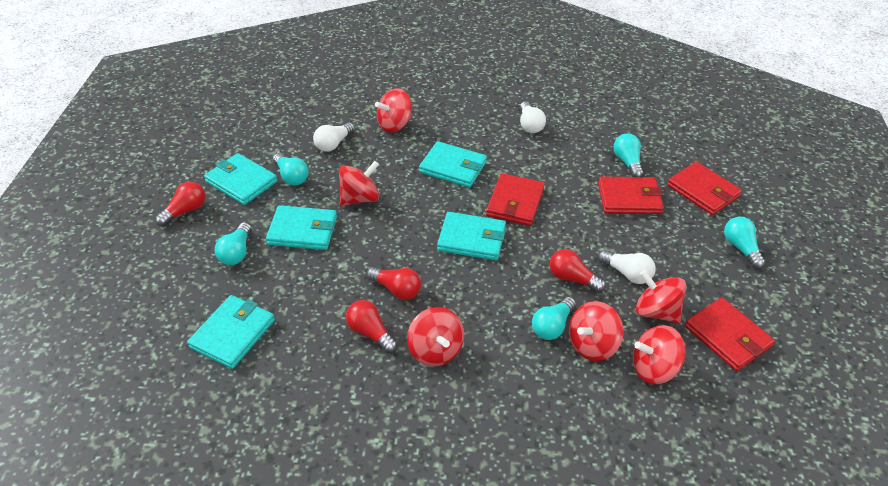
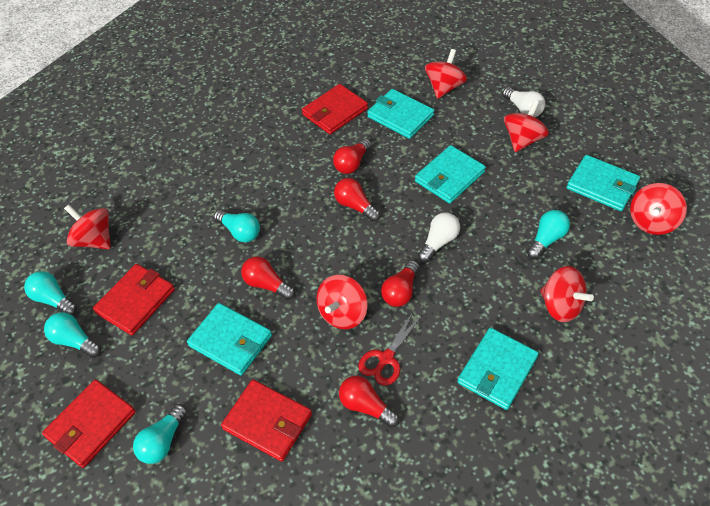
red light bulb: 4 -> 5
red scissors: 0 -> 1
white light bulb: 3 -> 2

